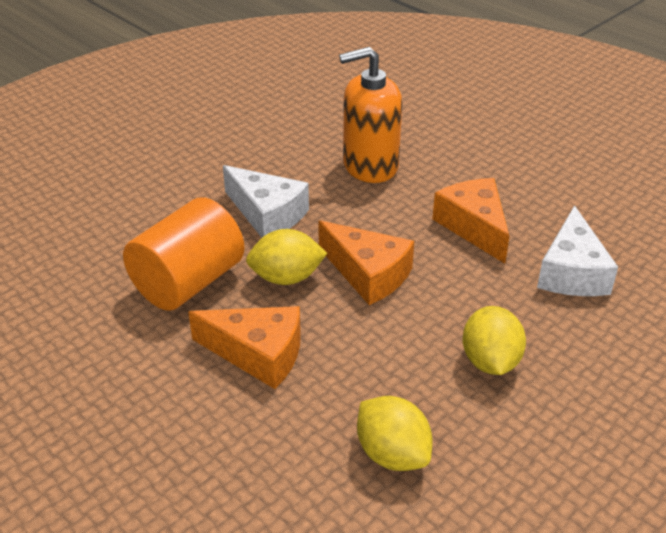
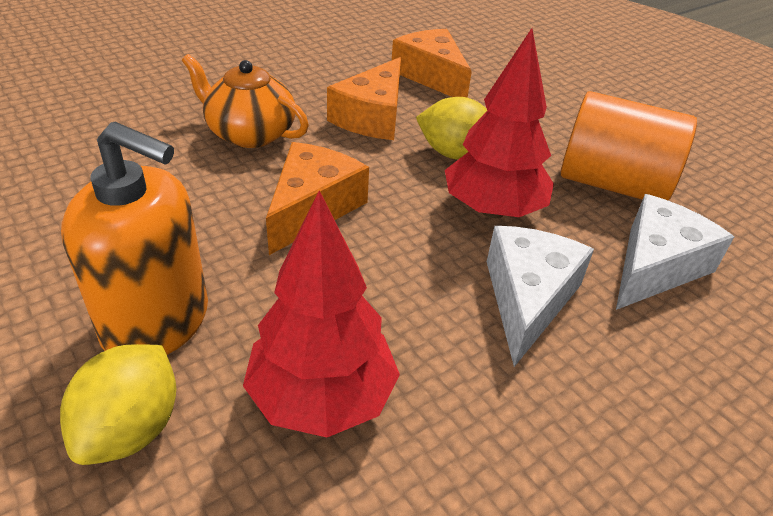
orange teapot: 0 -> 1
red tree: 0 -> 2
yellow lemon: 3 -> 2

